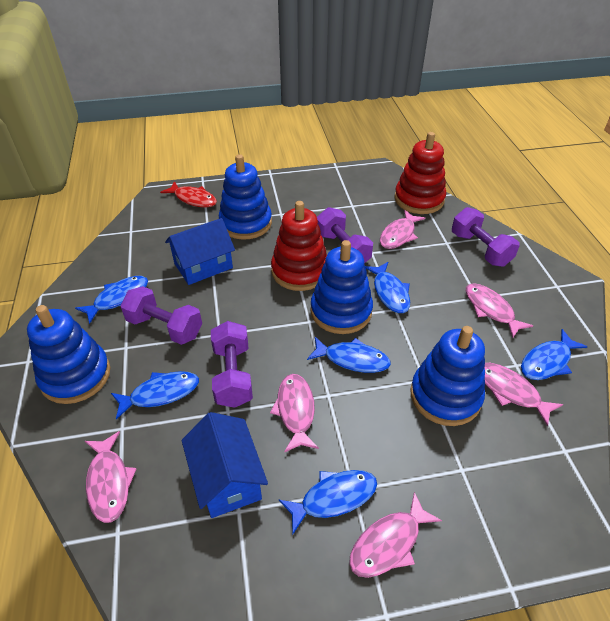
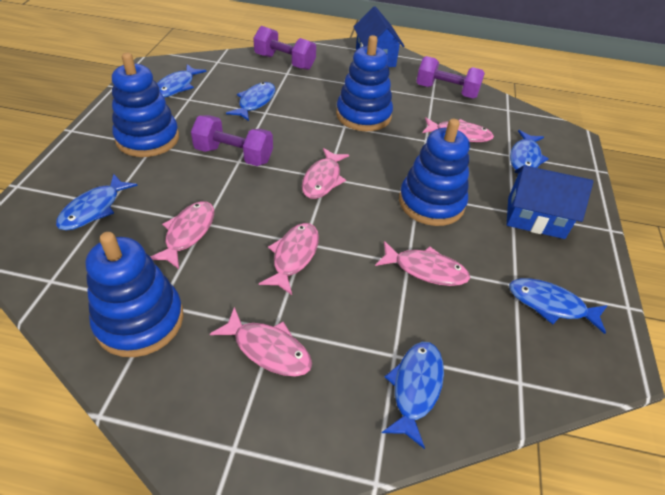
purple dumbbell: 4 -> 3
red fish: 1 -> 0
red stacking toy: 2 -> 0

